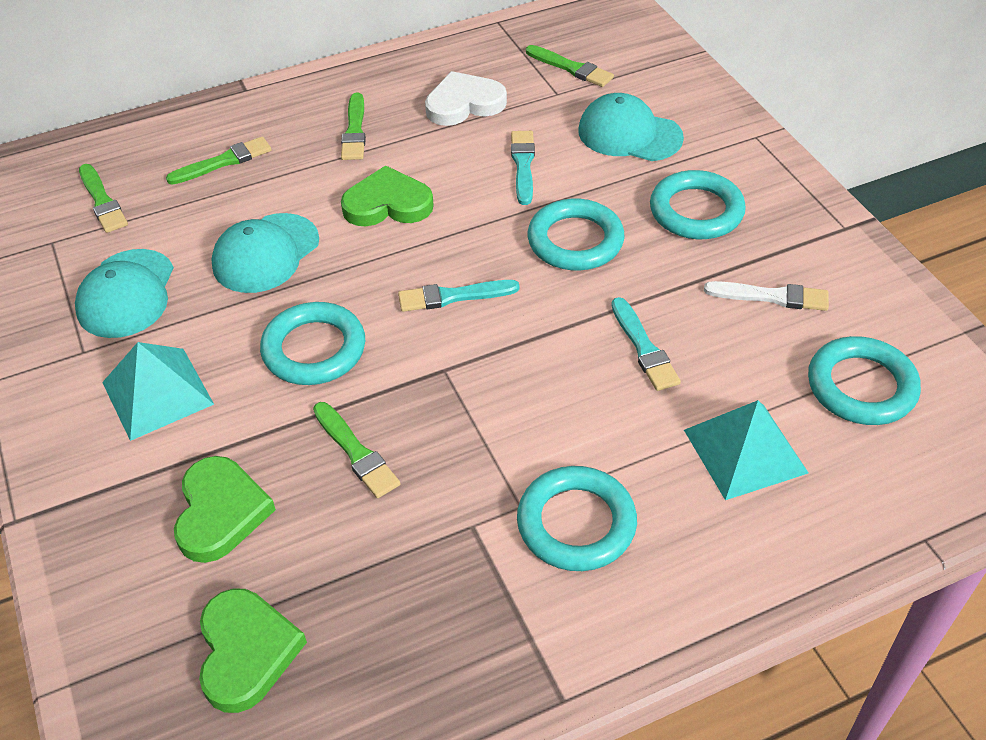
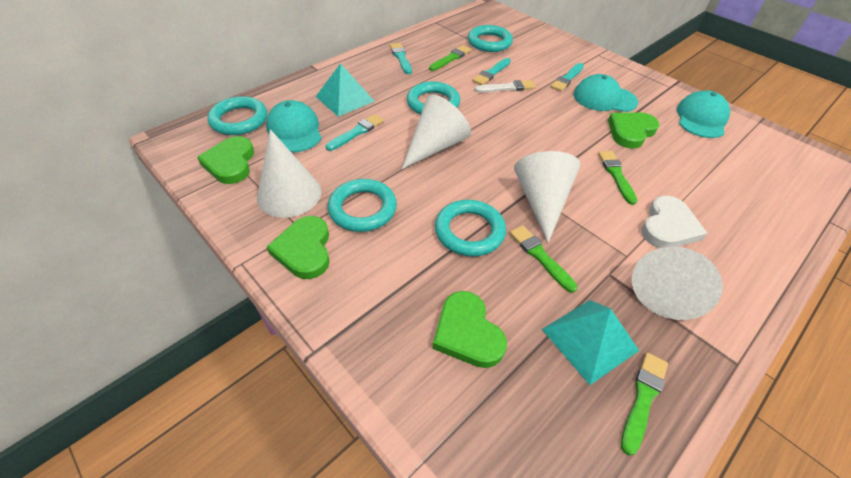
green brush: 5 -> 4
green heart: 3 -> 4
turquoise brush: 3 -> 4
white cone: 0 -> 4

